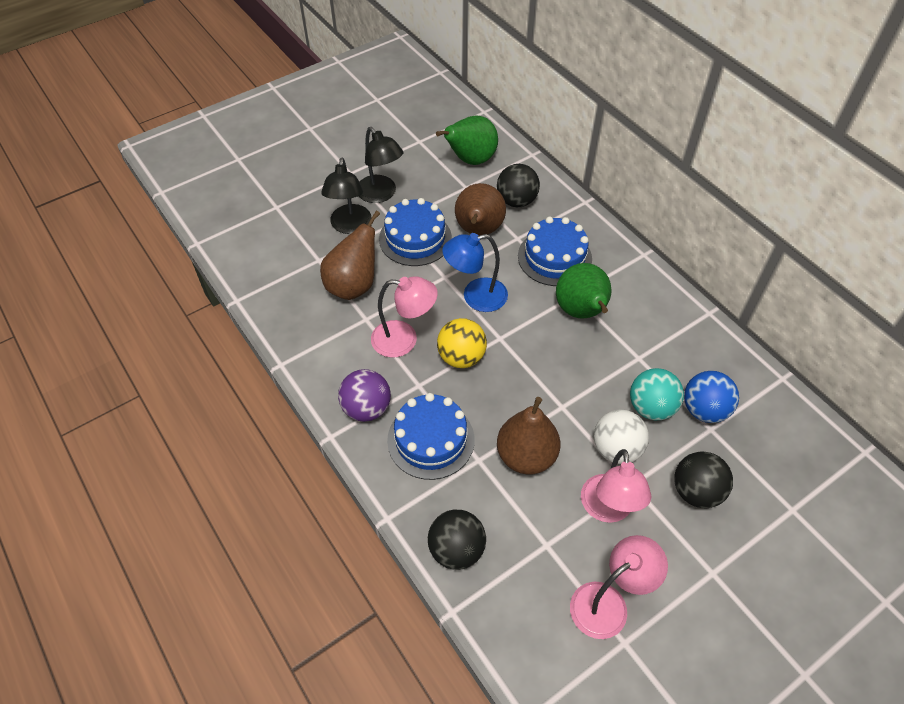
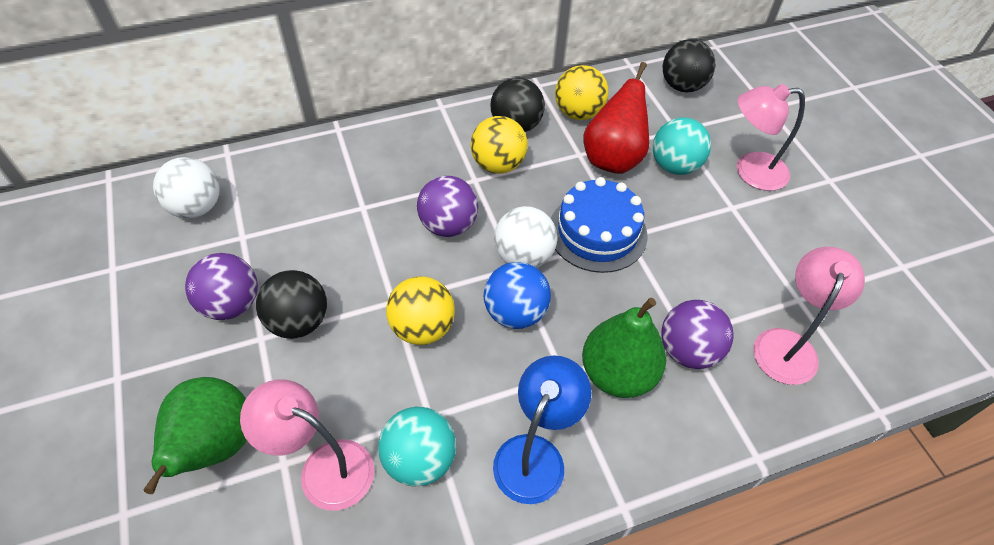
black lamp: 2 -> 0
blue cake: 3 -> 1
brown pear: 3 -> 0
purple ball: 1 -> 3
red pear: 0 -> 1
turquoise ball: 1 -> 2
white ball: 1 -> 2
yellow ball: 1 -> 3

